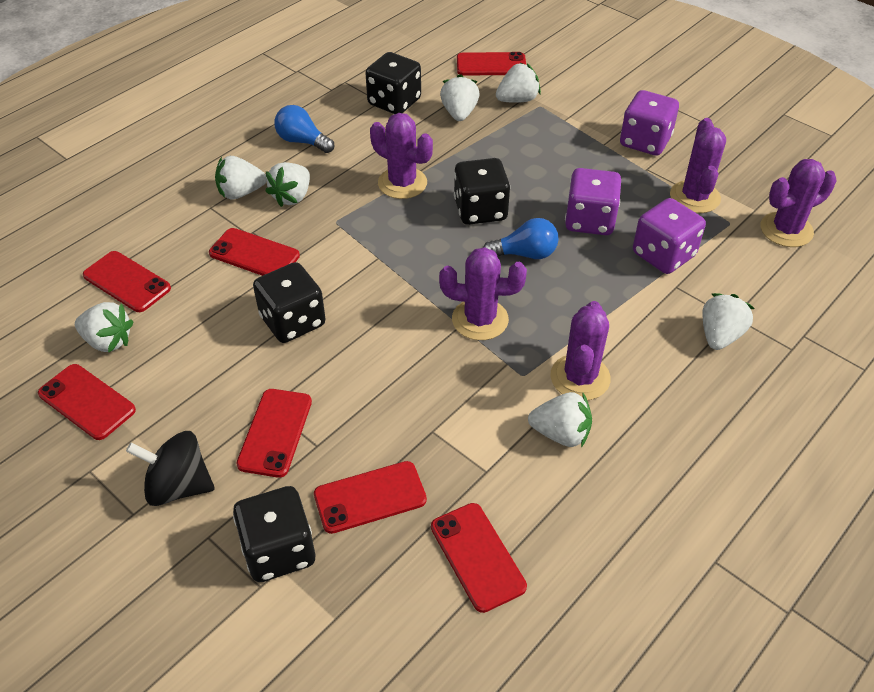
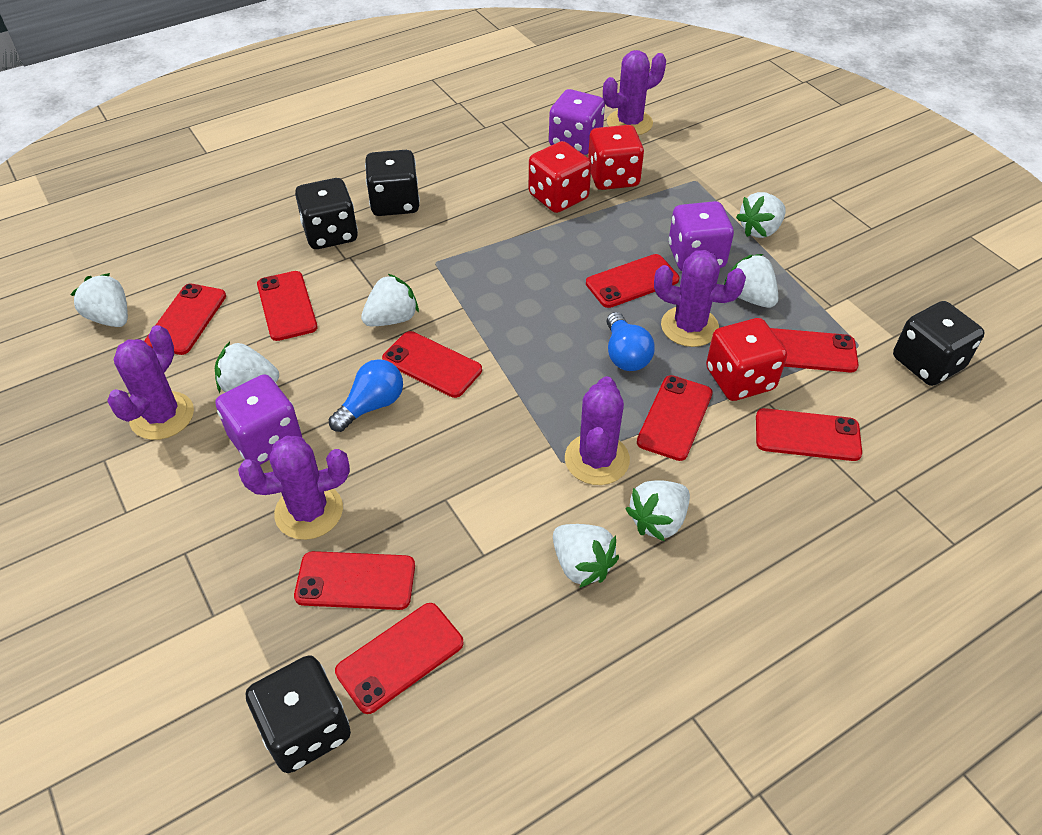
black spinning top: 1 -> 0
red dice: 0 -> 3
red phone: 7 -> 9

